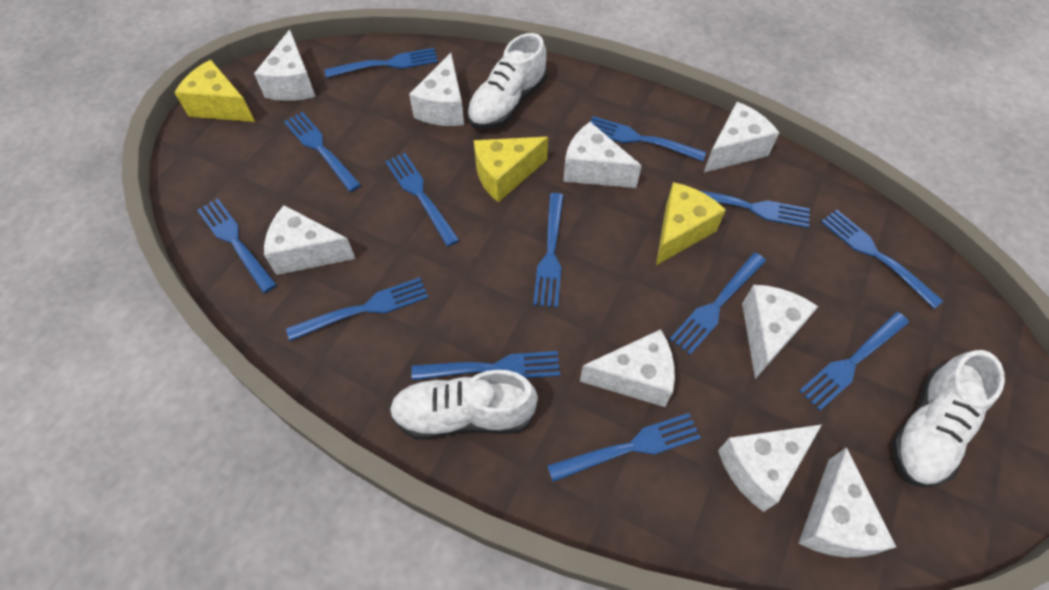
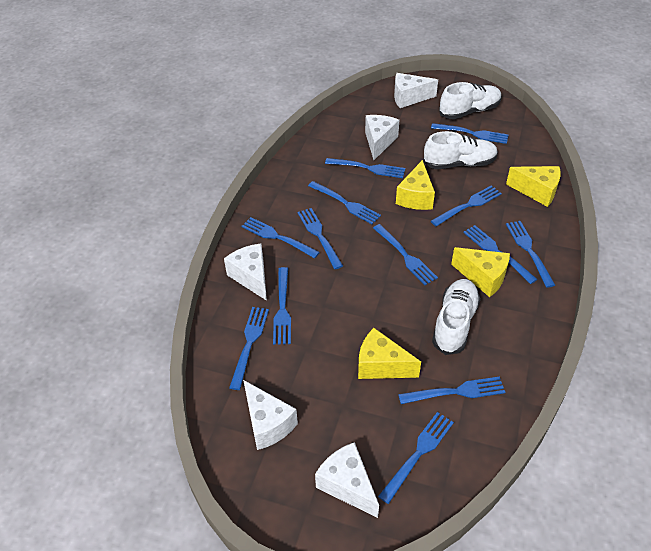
white cheese: 9 -> 5
yellow cheese: 3 -> 4

